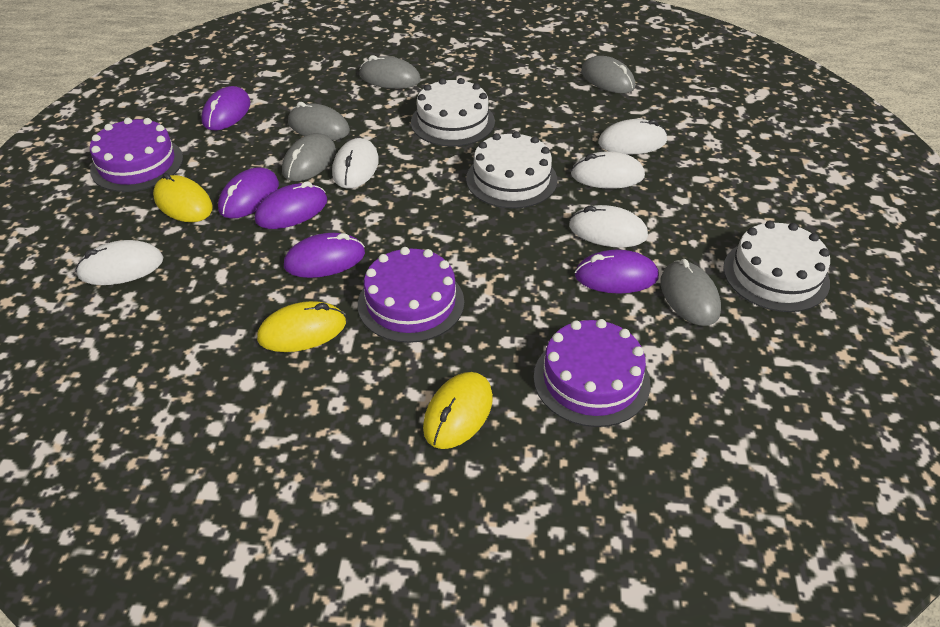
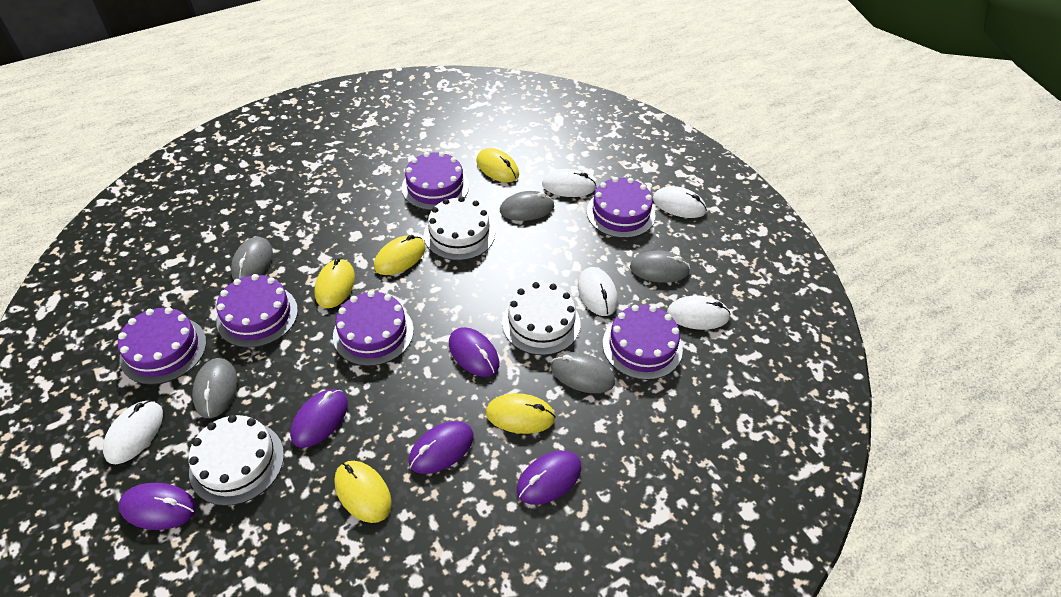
purple cake: 3 -> 6
yellow mouse: 3 -> 5

